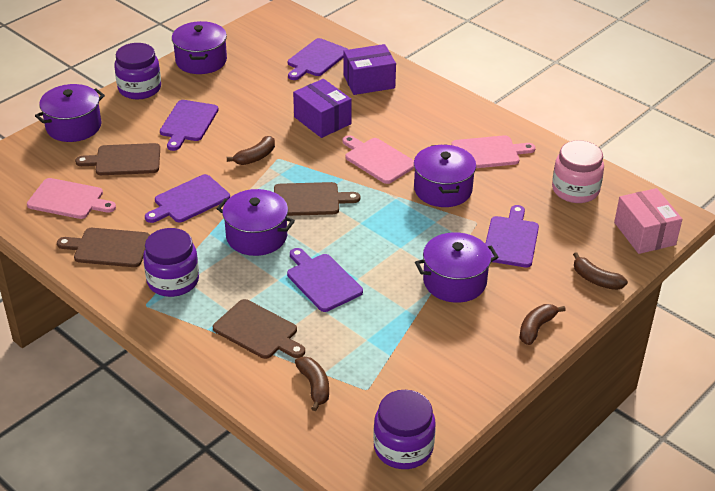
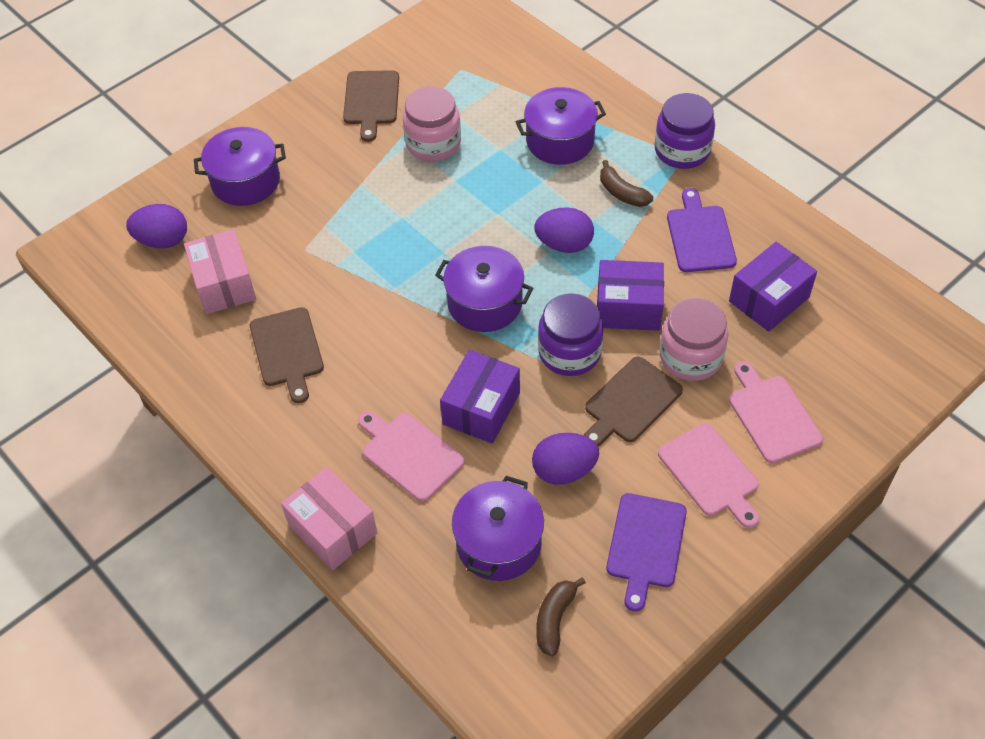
brown banana: 4 -> 2
brown cutting board: 4 -> 3
pink box: 1 -> 2
pink jar: 1 -> 2
purple box: 2 -> 3
purple cutting board: 5 -> 2
purple egg: 0 -> 3
purple jar: 3 -> 2
purple pot: 5 -> 4

